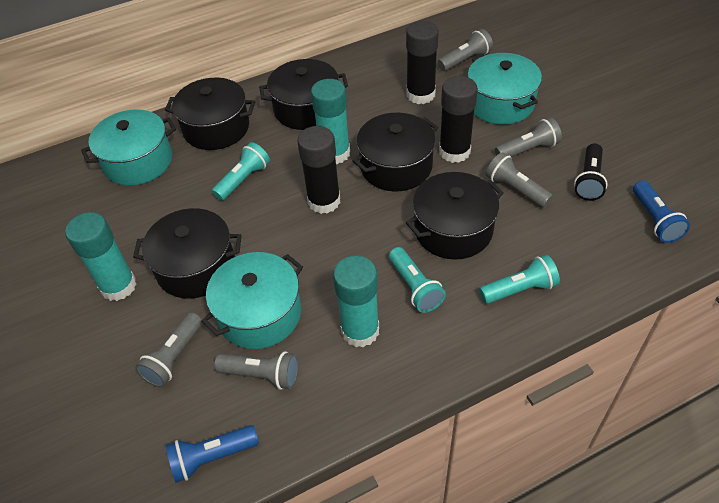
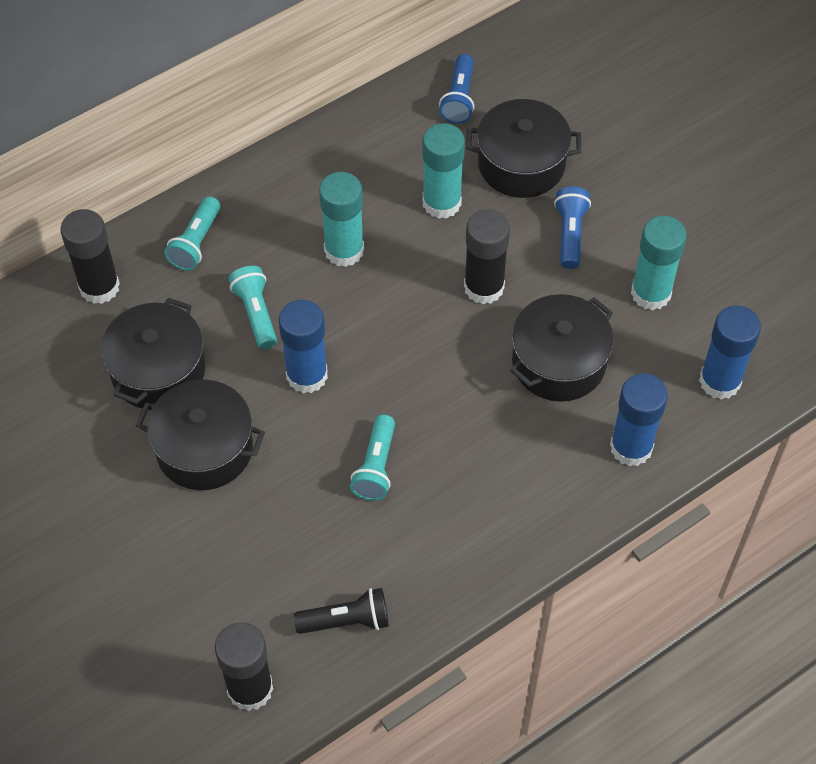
black pot: 5 -> 4
blue glue stick: 0 -> 3
grey flashlight: 5 -> 0
turquoise pot: 3 -> 0

